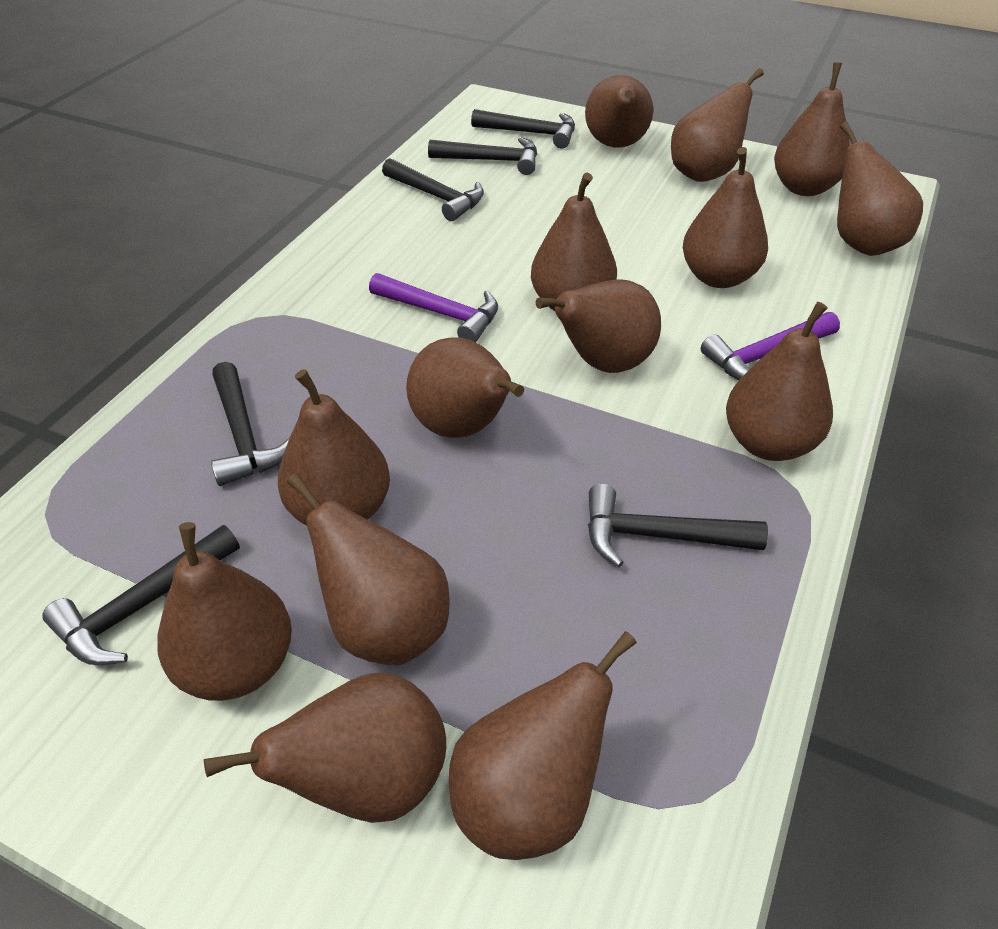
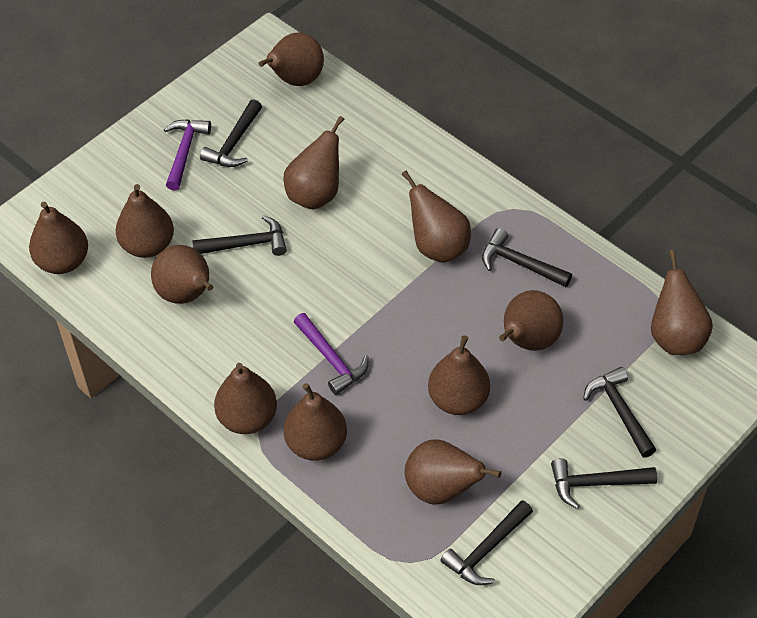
brown pear: 14 -> 12

